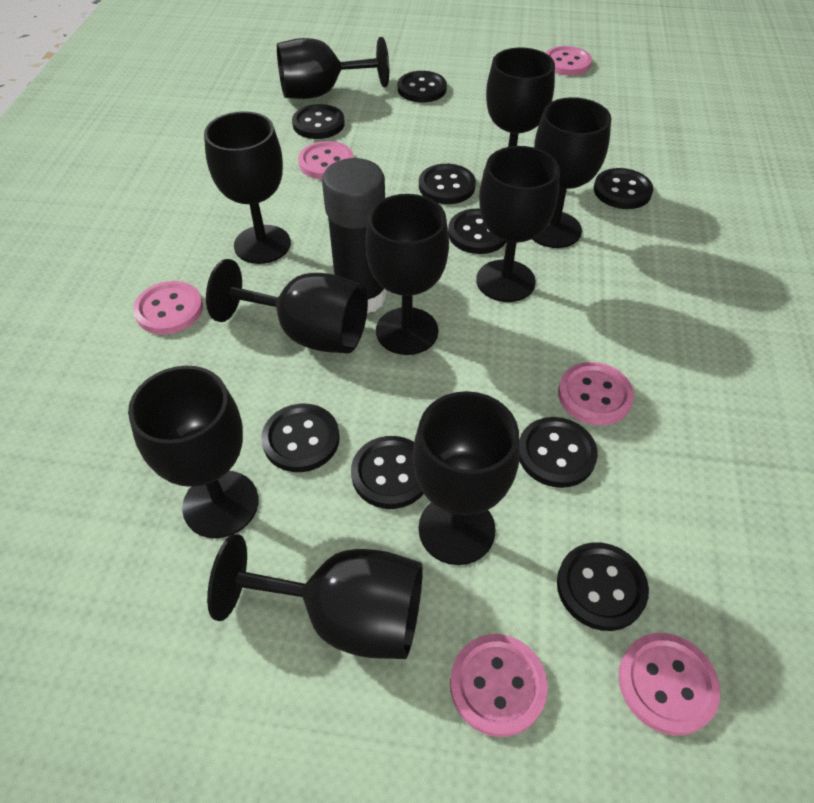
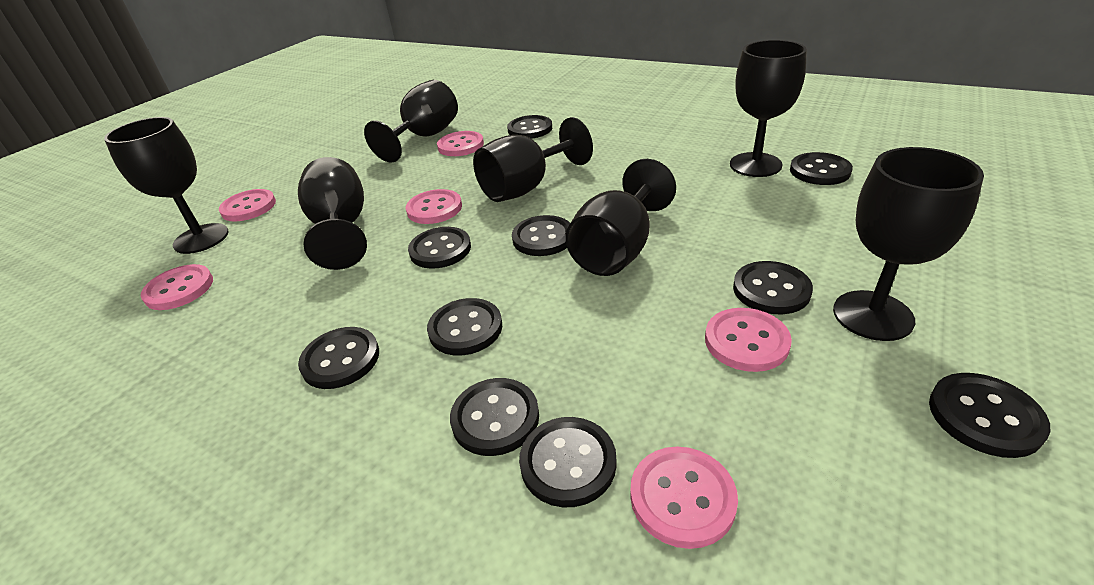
black button: 9 -> 10
black glue stick: 1 -> 0
black goblet: 10 -> 7

